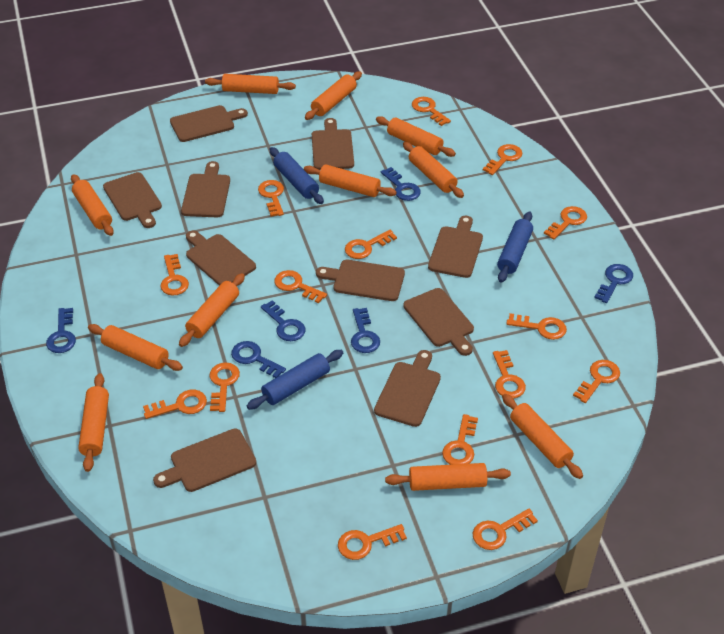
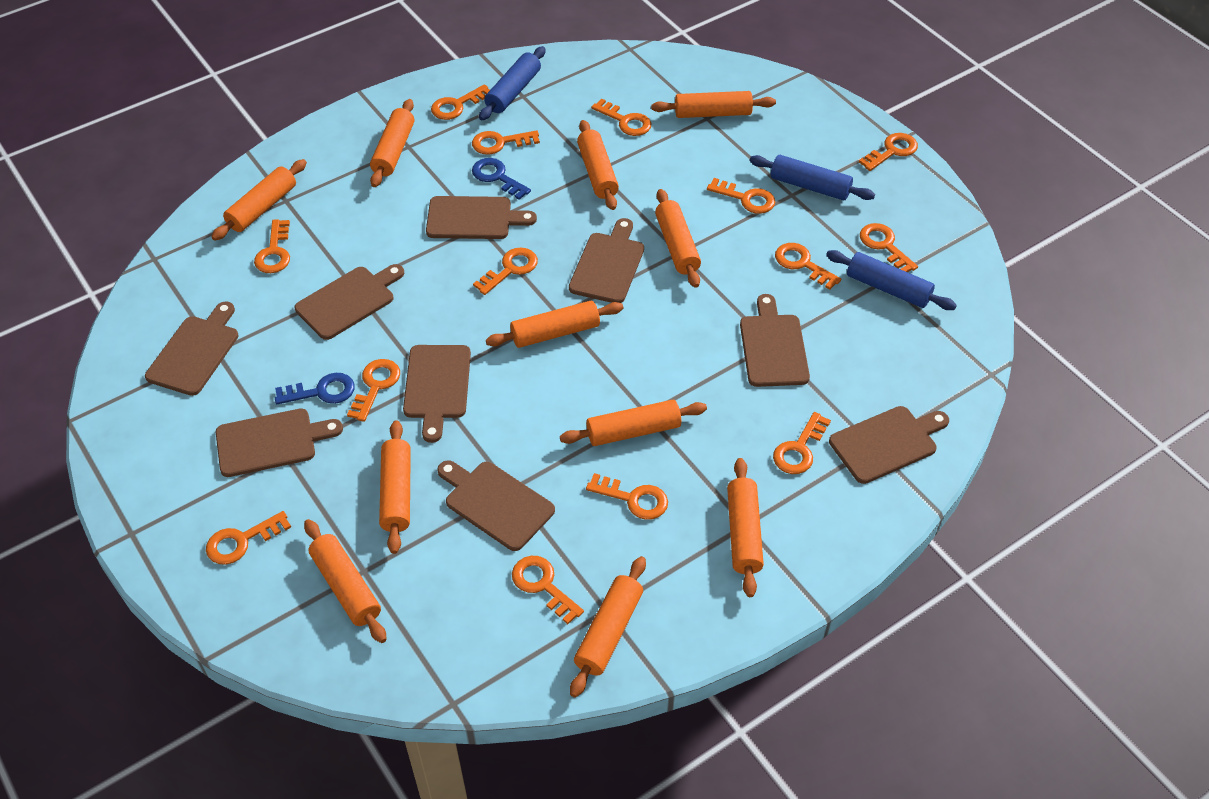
blue key: 6 -> 2
brown cutting board: 10 -> 9
orange key: 15 -> 14

